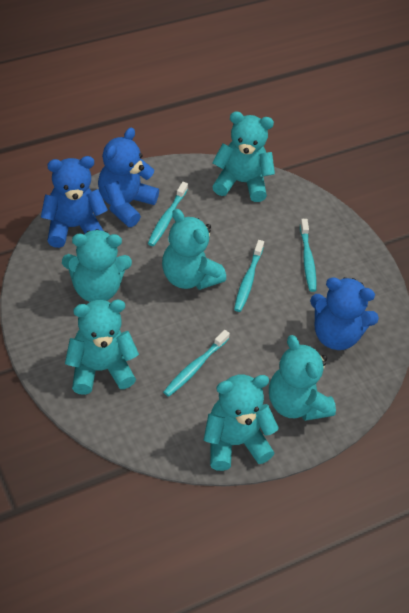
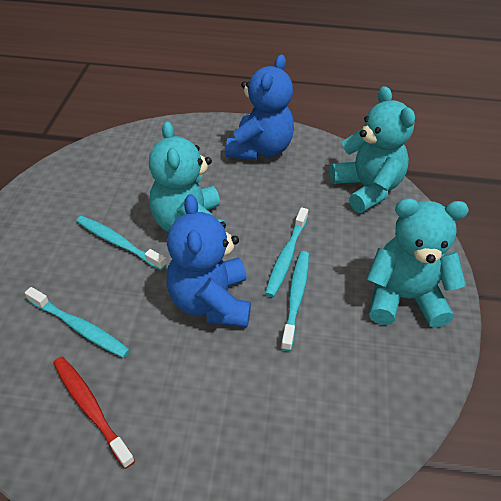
blue teddy bear: 3 -> 2
red toothbrush: 0 -> 1
turquoise teddy bear: 6 -> 3

